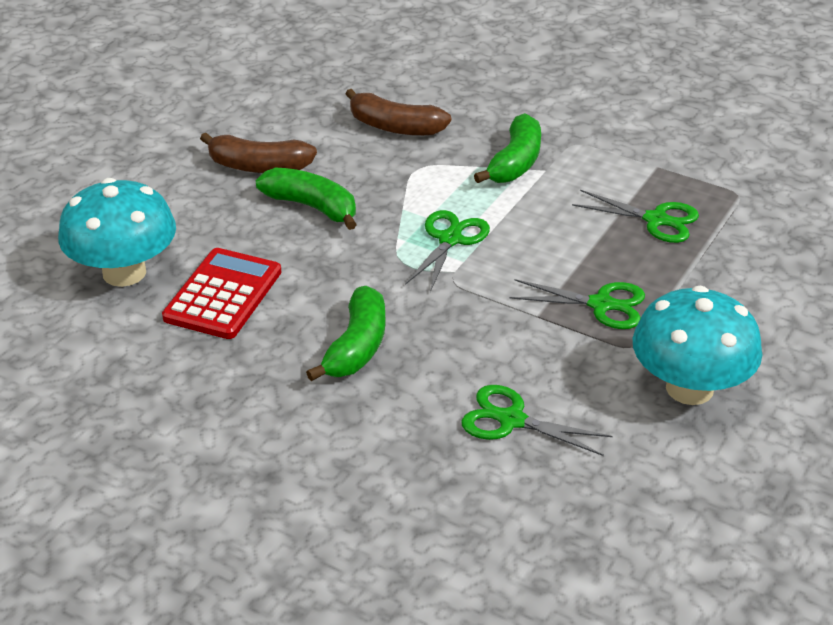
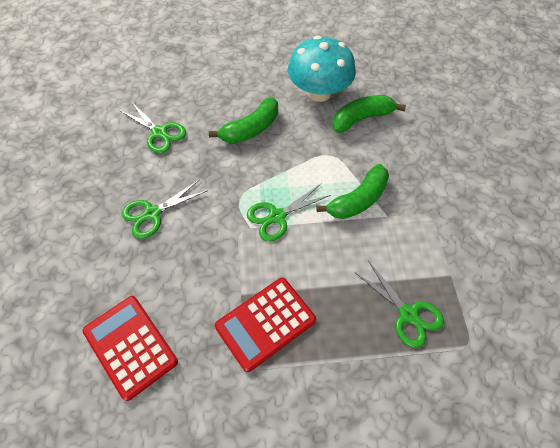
brown banana: 2 -> 0
red calculator: 1 -> 2
turquoise mushroom: 2 -> 1

